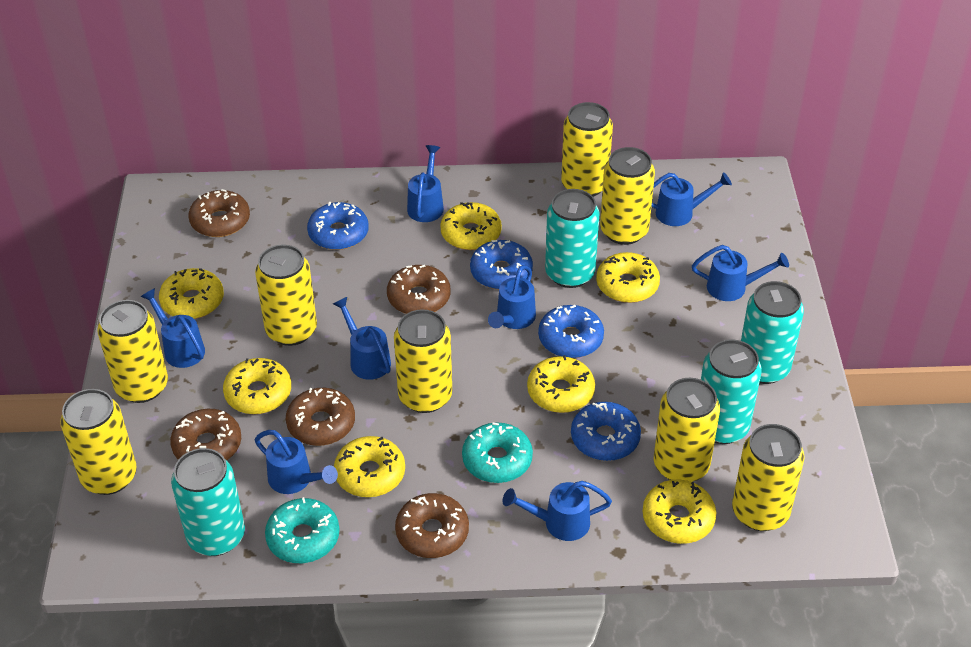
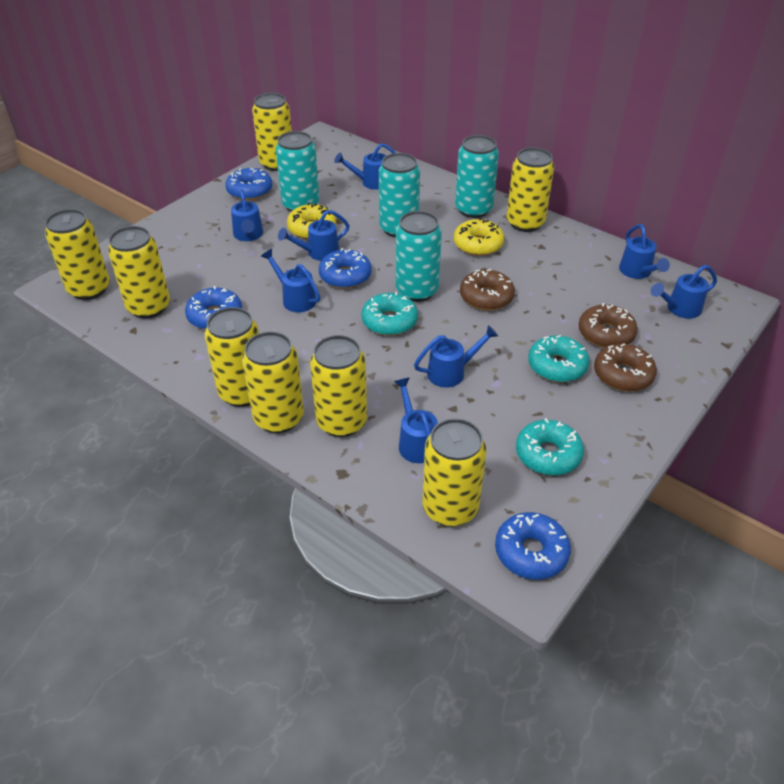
brown donut: 5 -> 3
turquoise donut: 2 -> 3
yellow donut: 7 -> 2

